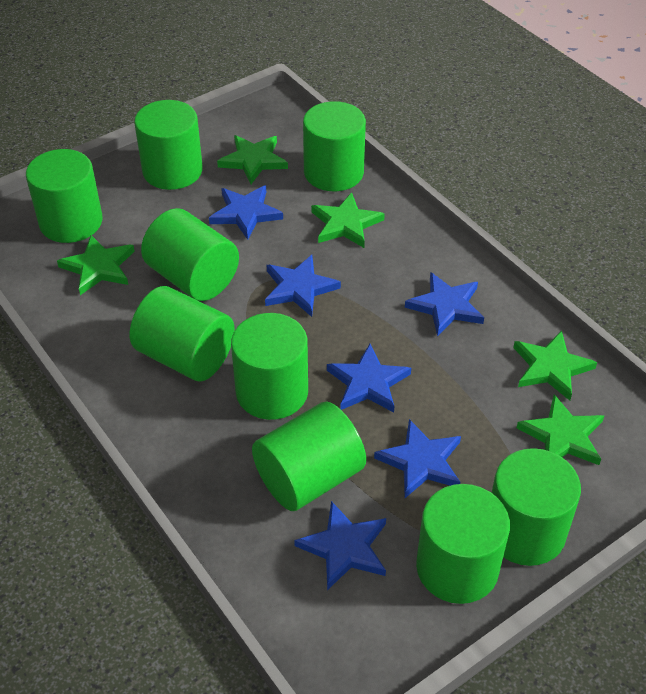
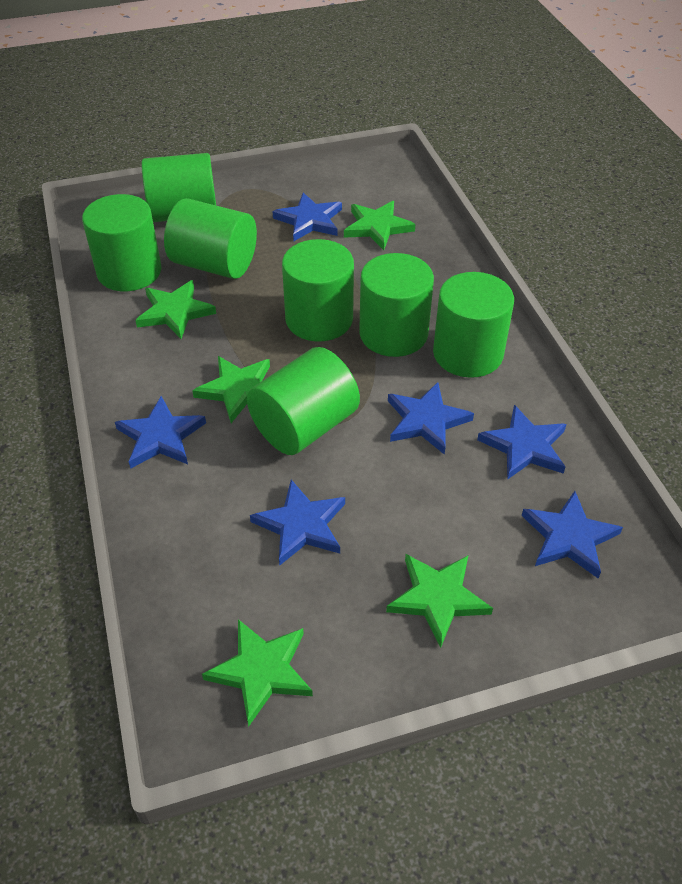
green cylinder: 9 -> 7

